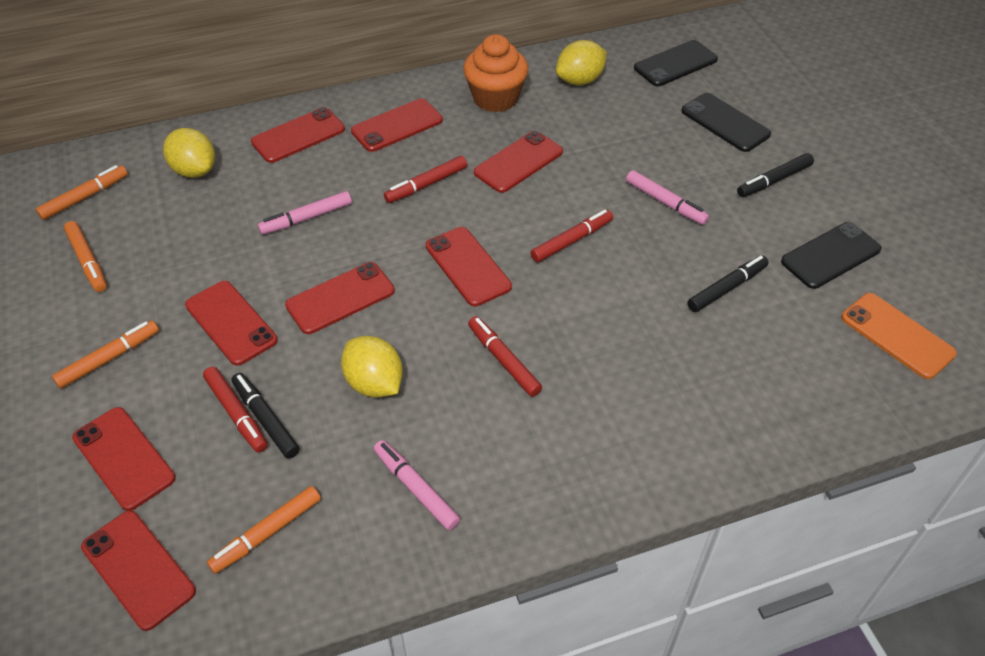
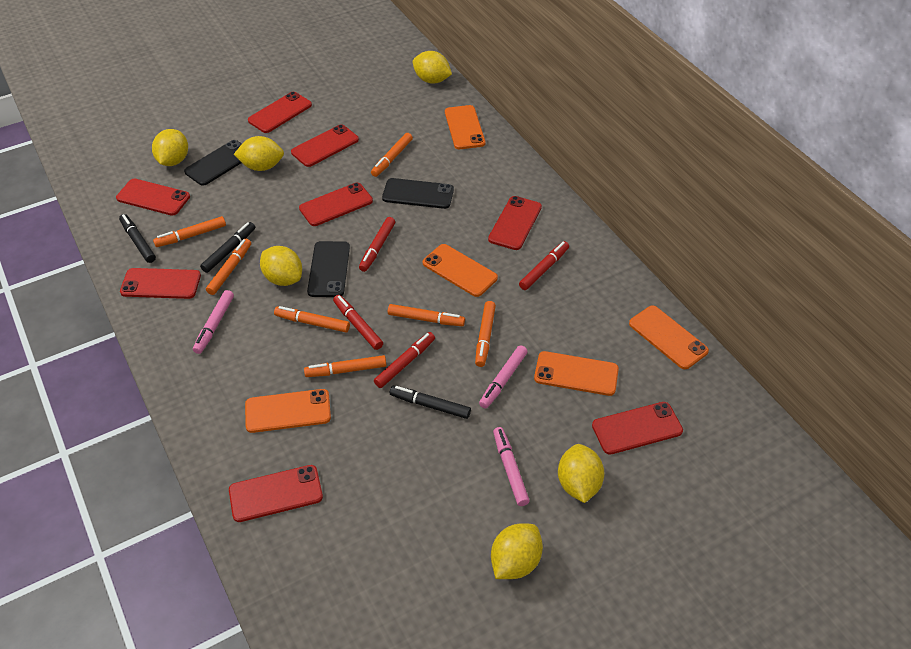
orange cupcake: 1 -> 0
orange marker: 4 -> 7
orange phone: 1 -> 5
yellow lemon: 3 -> 6

